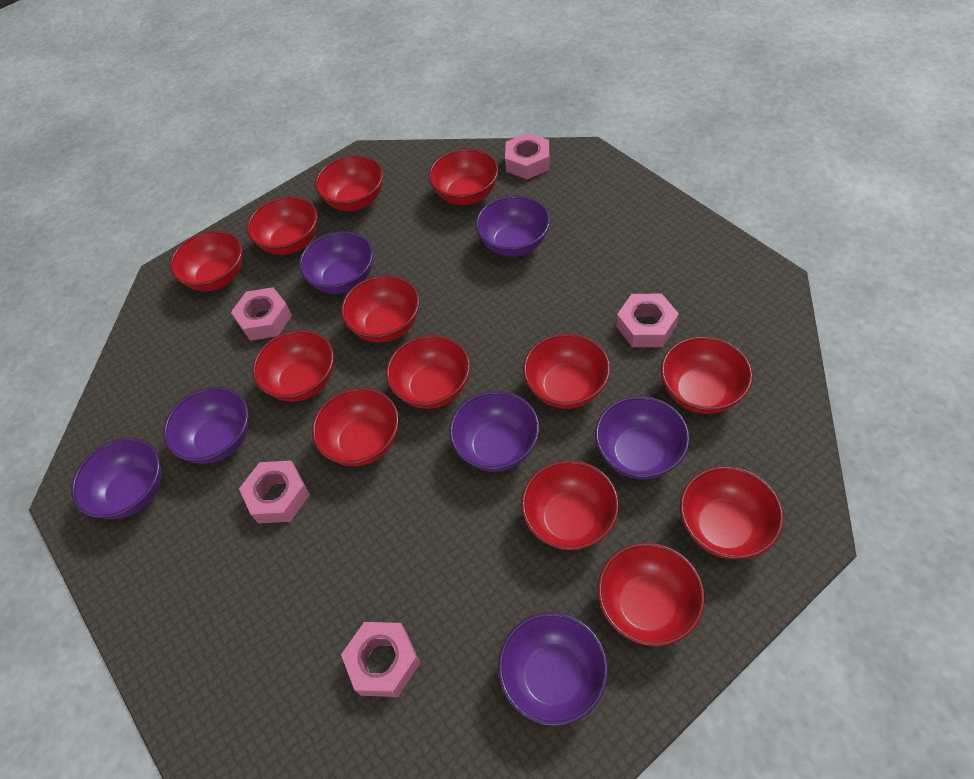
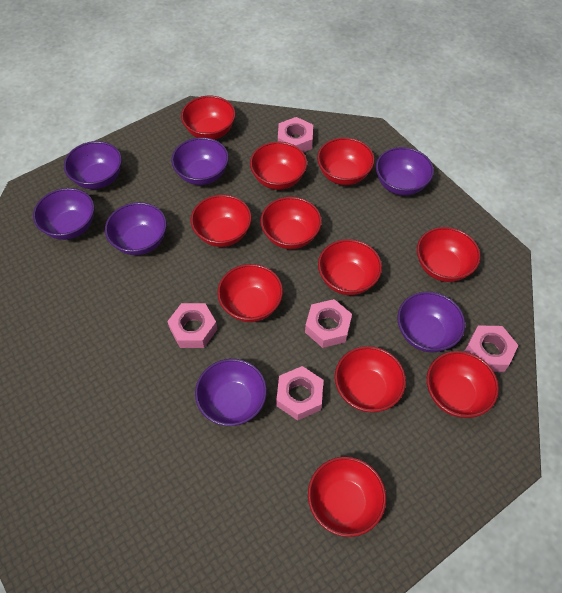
red bowl: 13 -> 11

